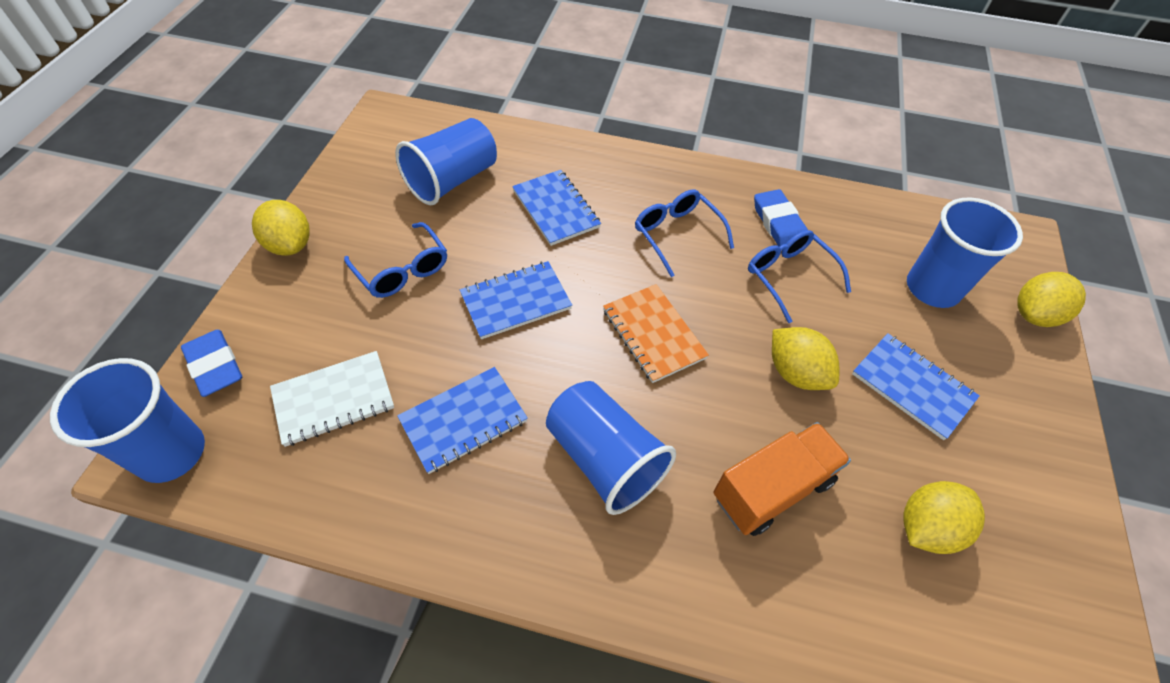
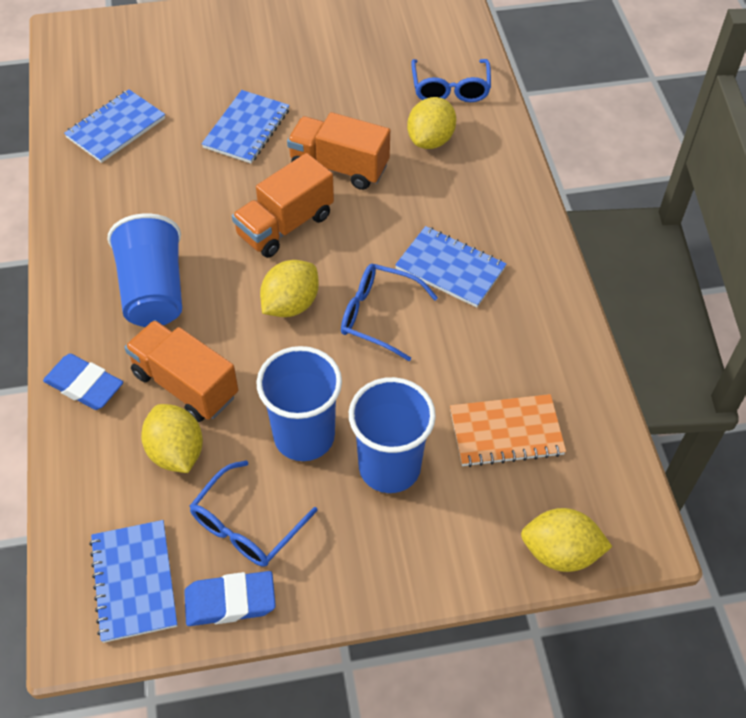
blue cup: 4 -> 3
orange truck: 1 -> 3
white notebook: 1 -> 0

